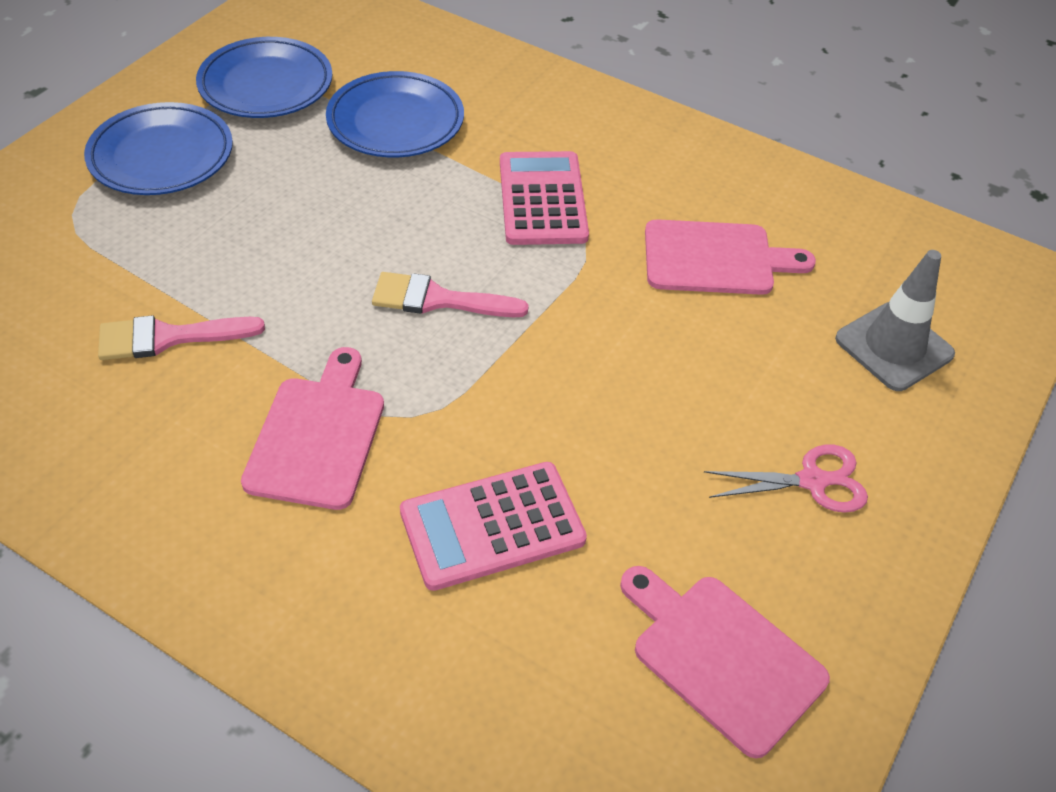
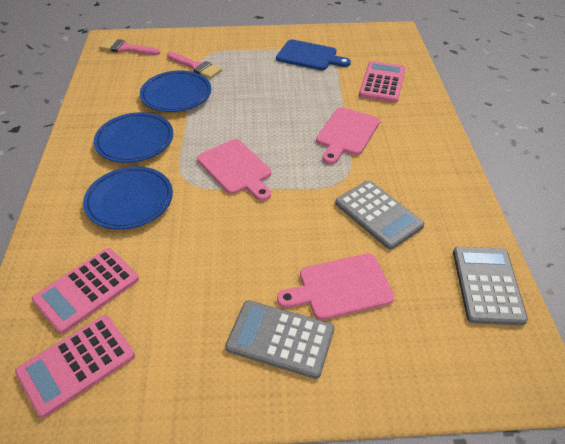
blue cutting board: 0 -> 1
grey calculator: 0 -> 3
grey traffic cone: 1 -> 0
pink calculator: 2 -> 3
pink scissors: 1 -> 0

